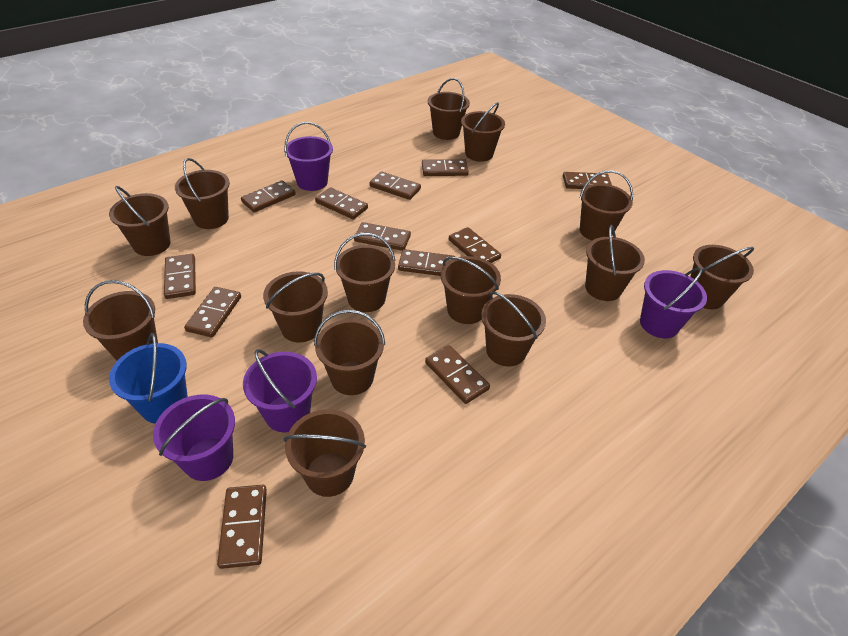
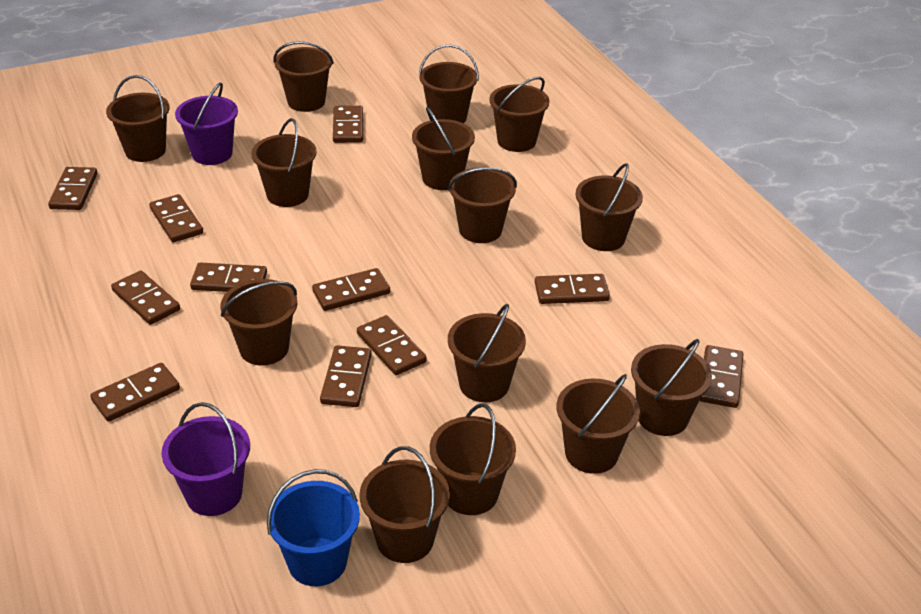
brown domino: 12 -> 11
purple bucket: 4 -> 2

